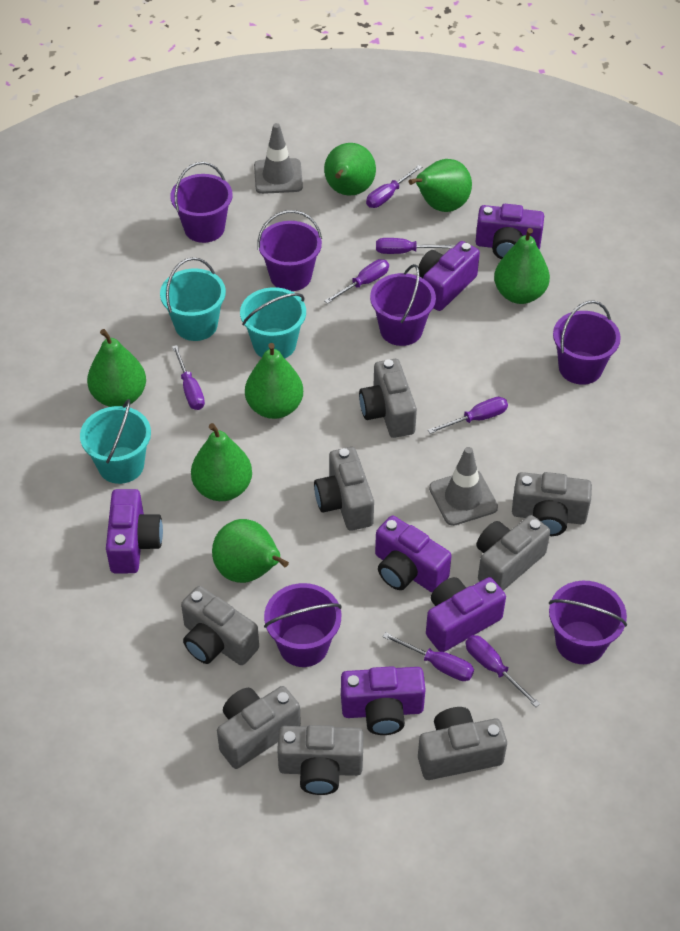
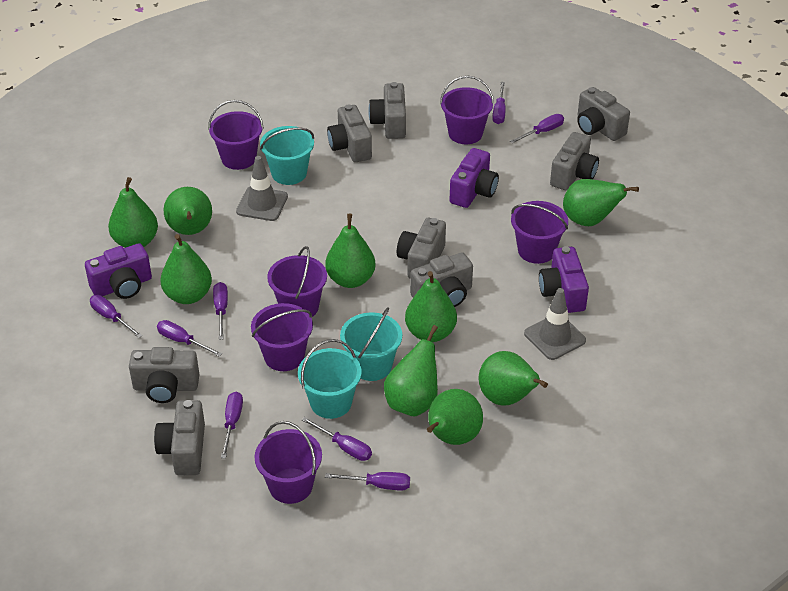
green pear: 7 -> 9
purple camera: 6 -> 3
purple screwdriver: 7 -> 8

